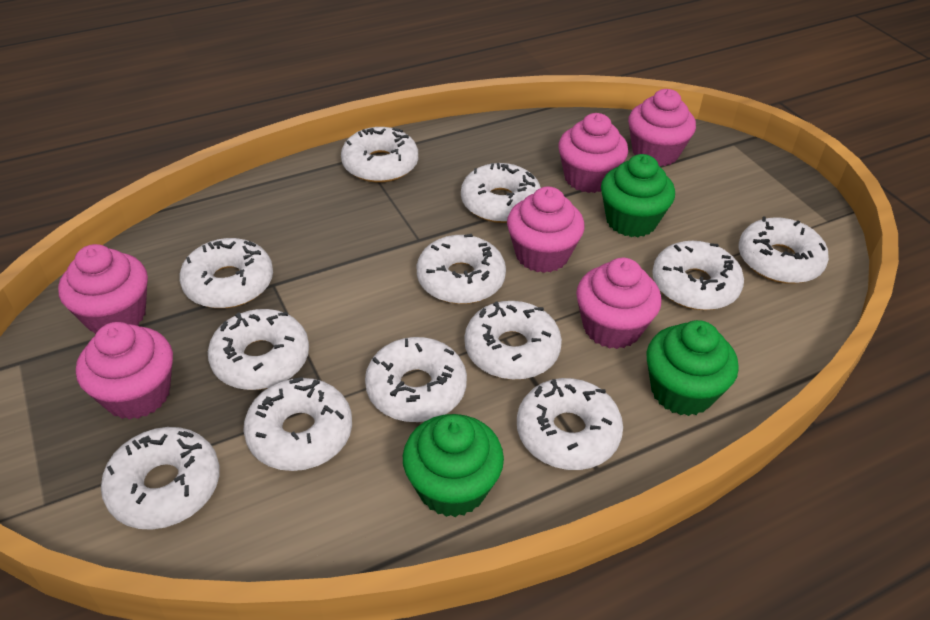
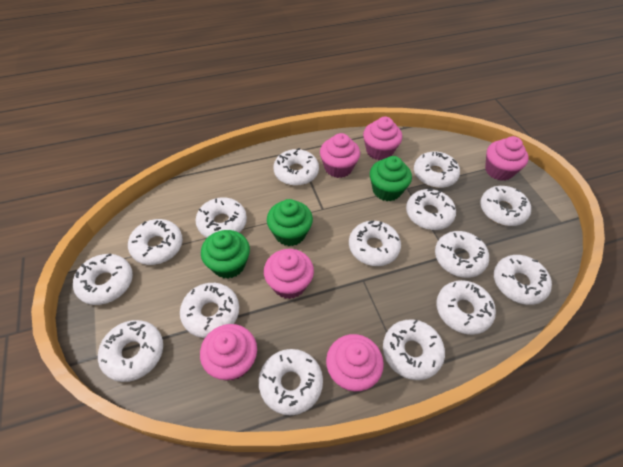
white donut: 12 -> 15

